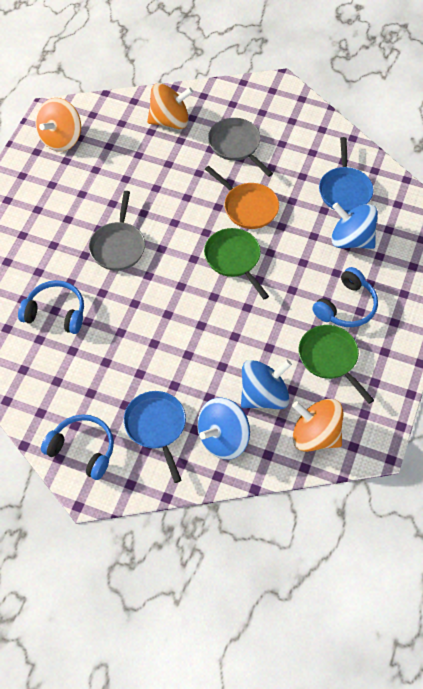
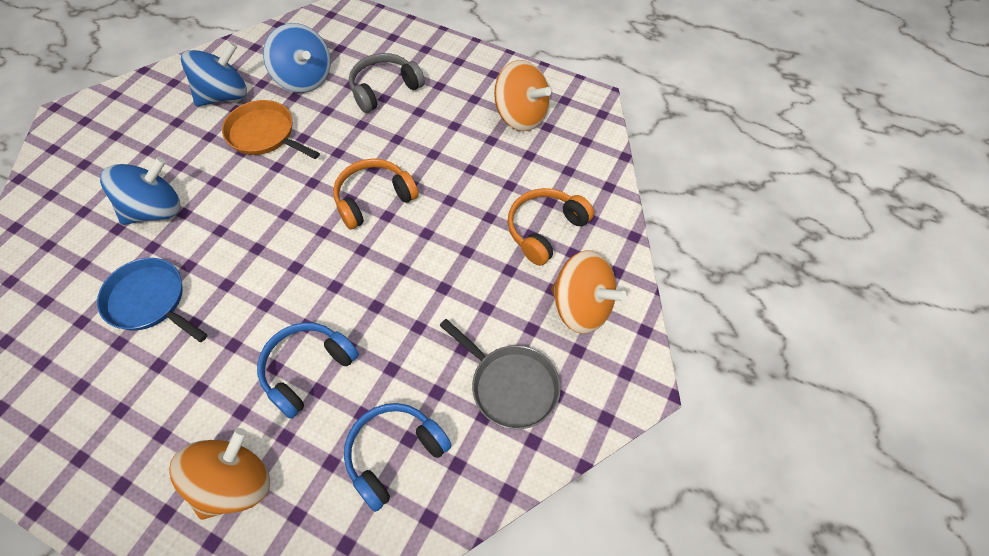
blue headphones: 3 -> 2
blue pan: 2 -> 1
green pan: 2 -> 0
grey headphones: 0 -> 1
grey pan: 2 -> 1
orange headphones: 0 -> 2

